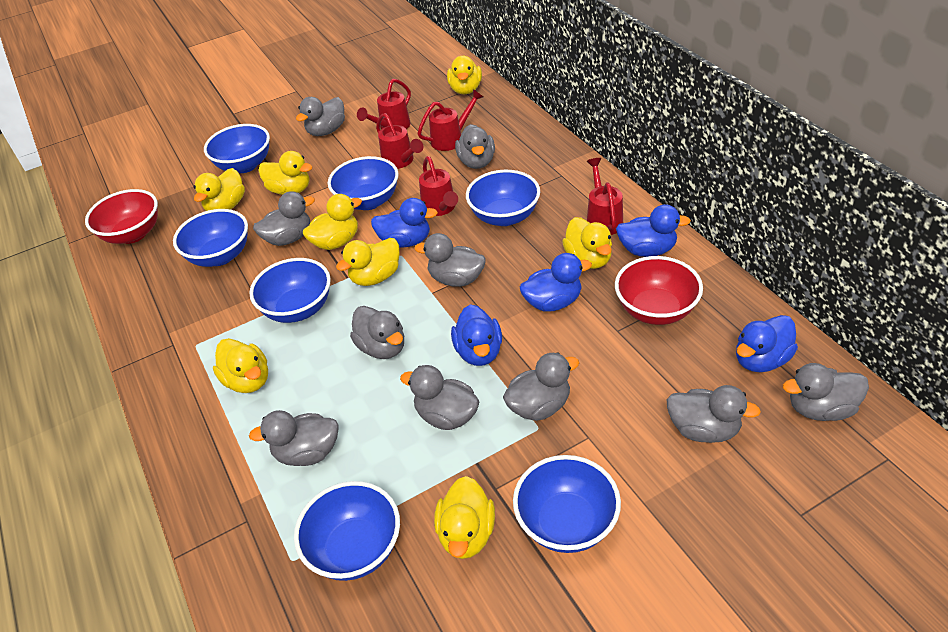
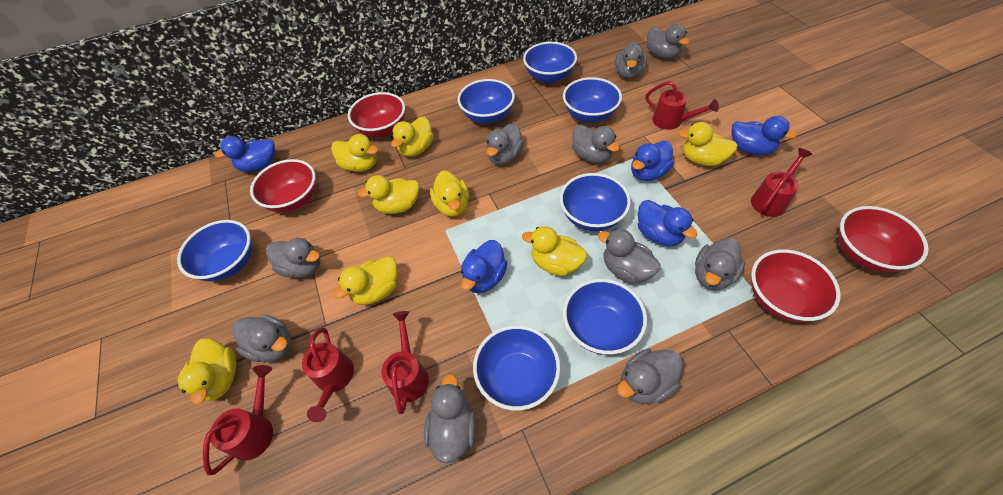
red bowl: 2 -> 4

